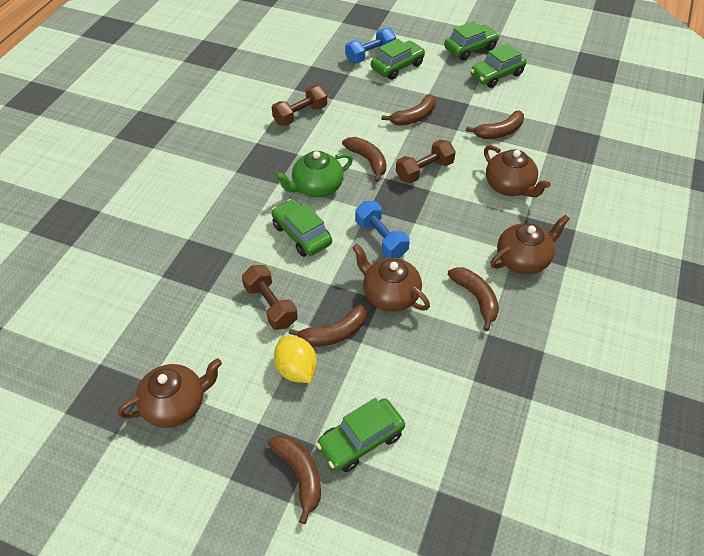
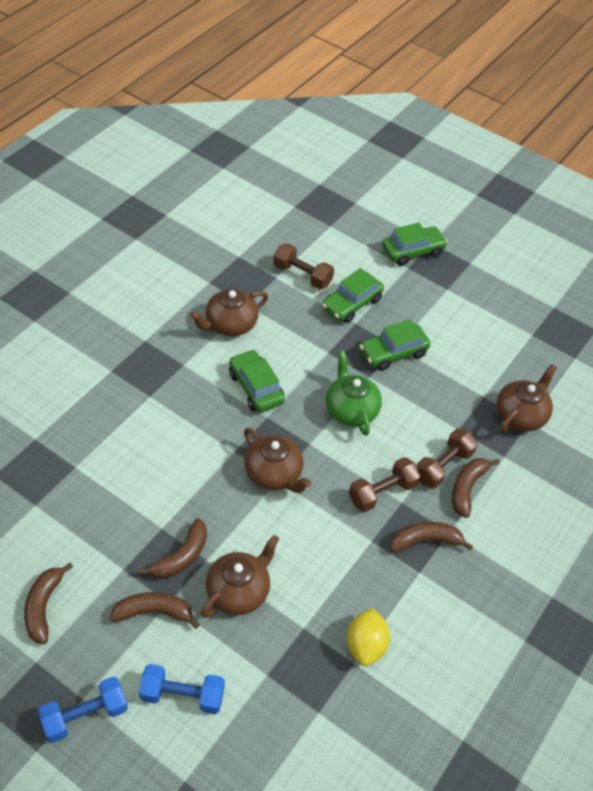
brown banana: 6 -> 5
green car: 5 -> 4

